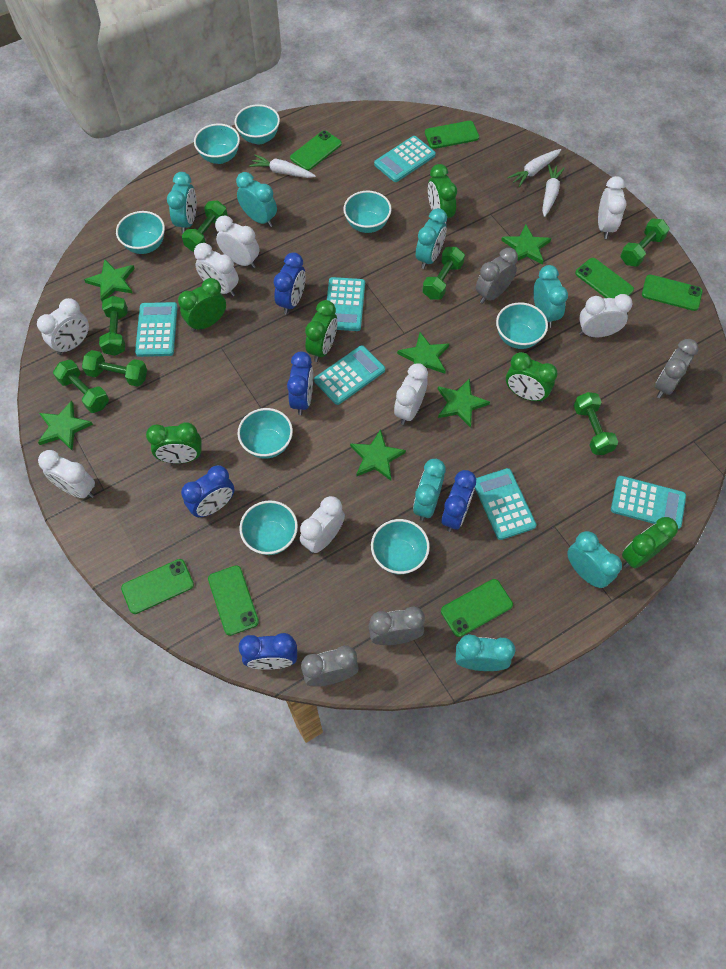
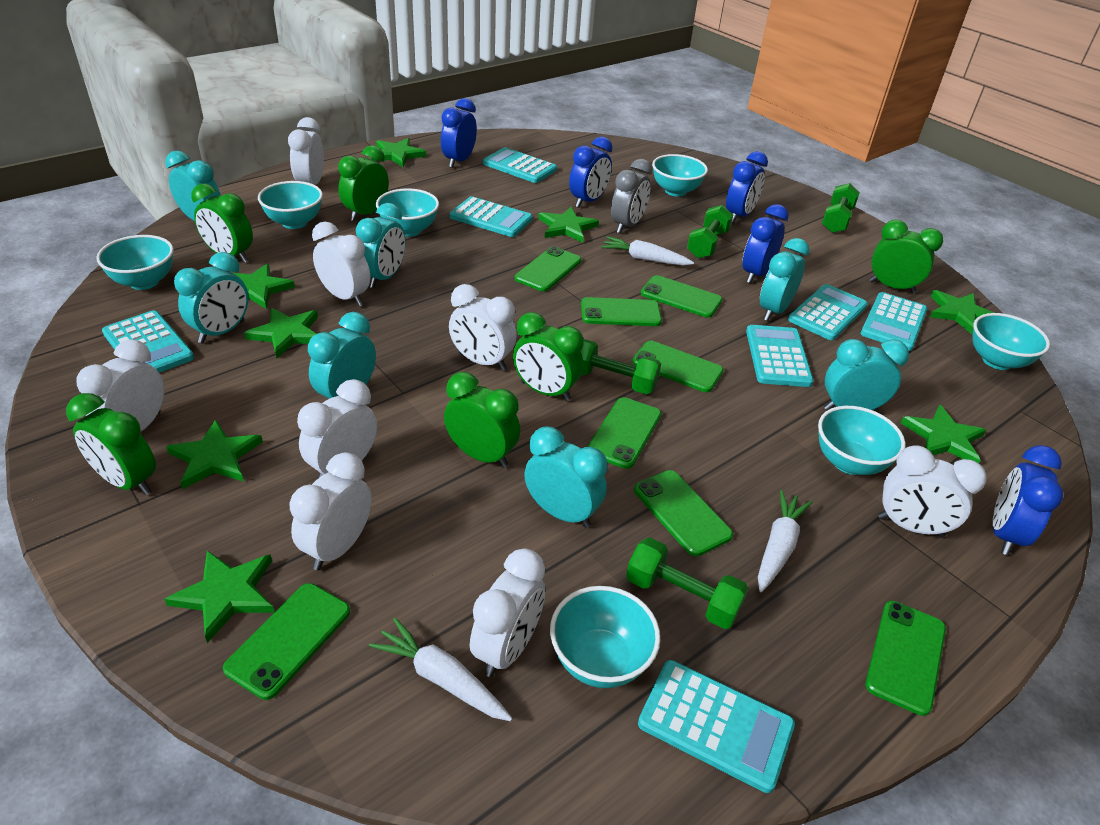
green dumbbell: 7 -> 4
green phone: 7 -> 8
green star: 6 -> 8
grey clock: 4 -> 1
turquoise bowl: 8 -> 7
turquoise calculator: 6 -> 7

